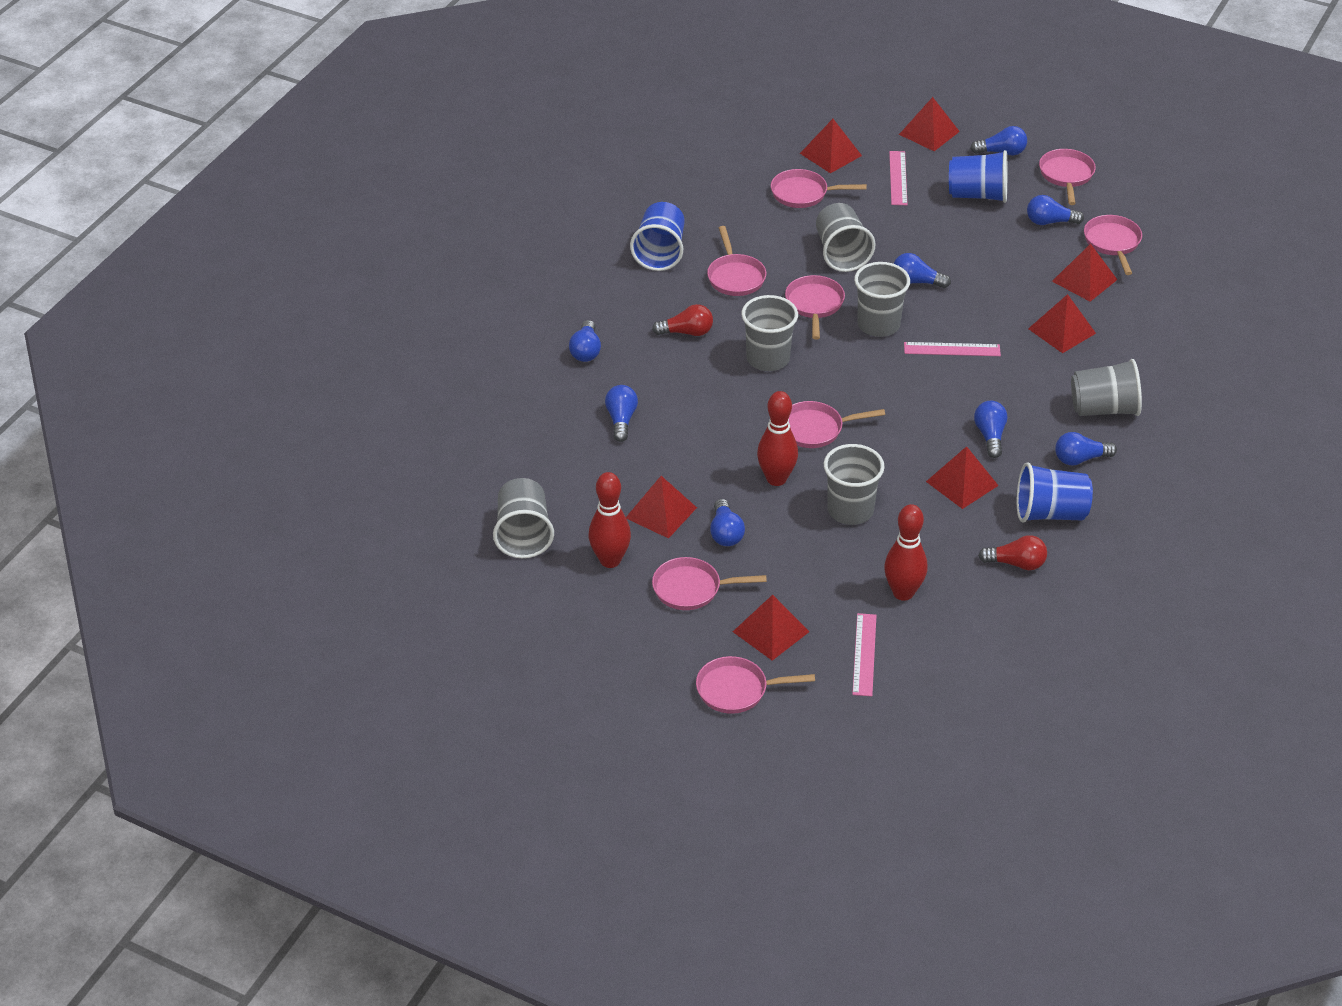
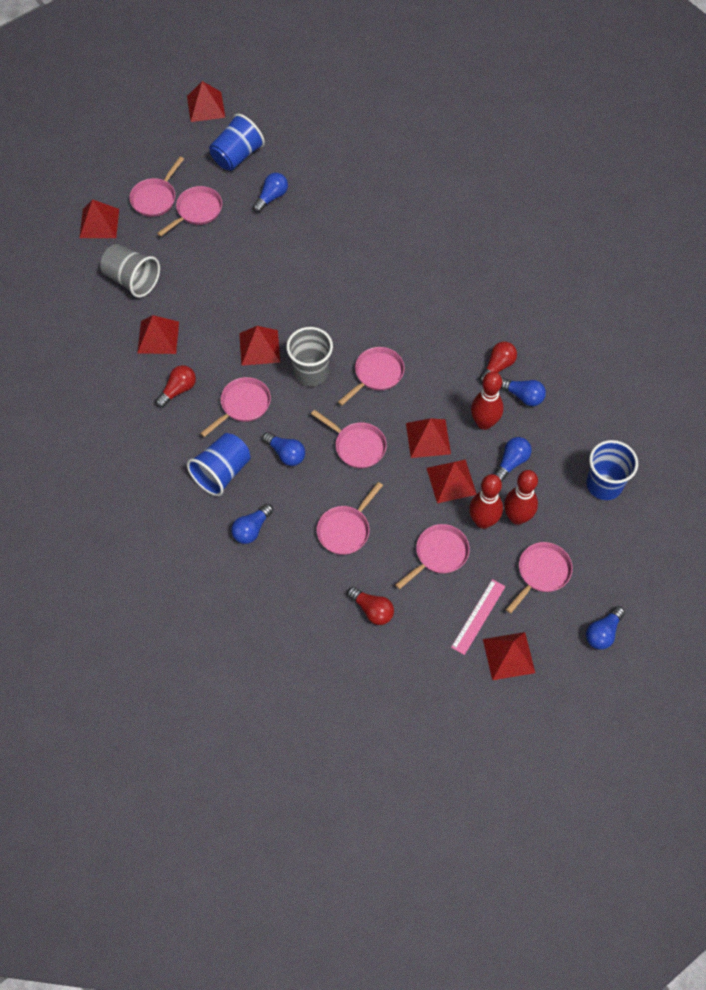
blue light bulb: 8 -> 6
grey cup: 6 -> 2
pink ruler: 3 -> 1
red light bulb: 2 -> 3

